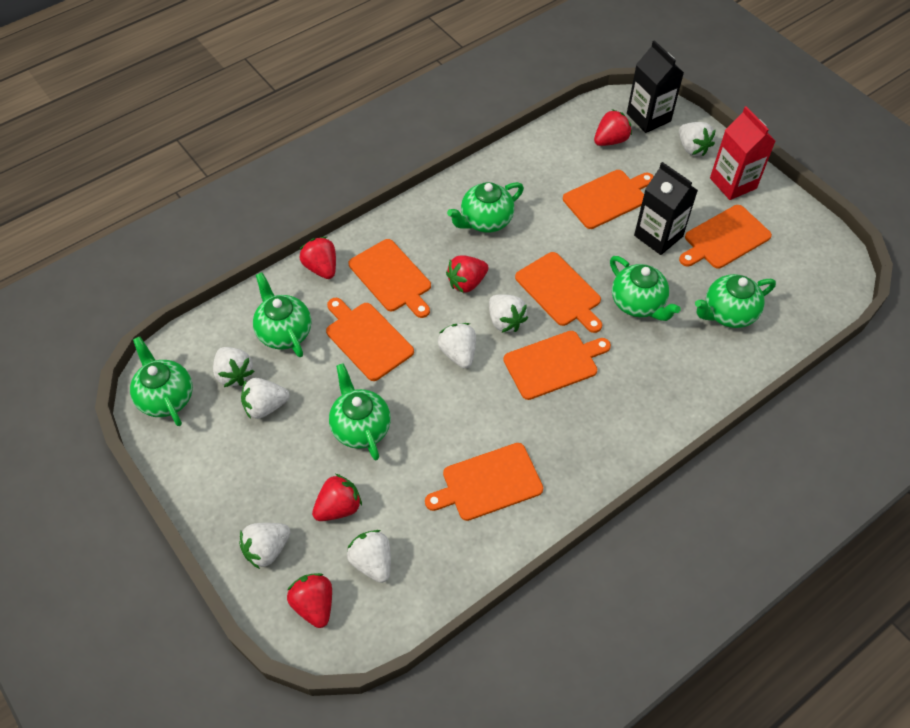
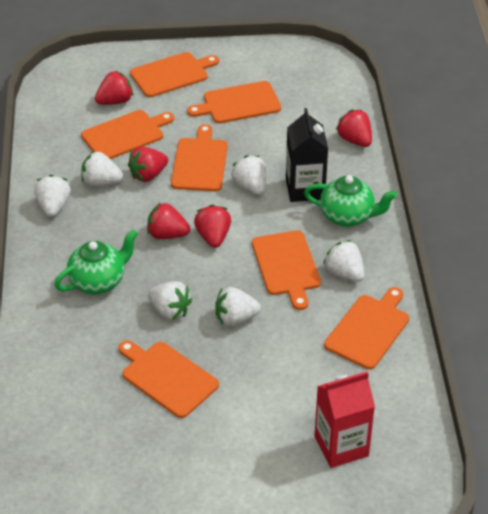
black carton: 2 -> 1
green teapot: 6 -> 2
white strawberry: 7 -> 6

